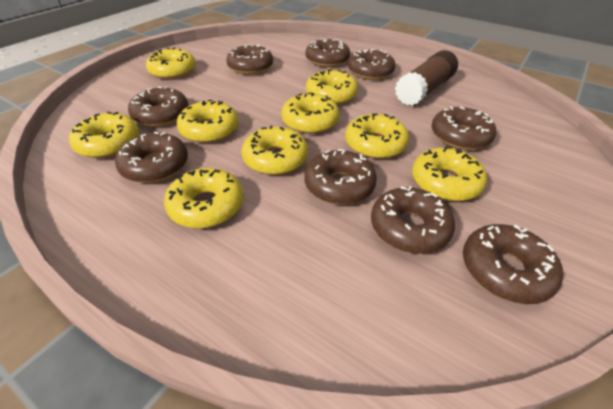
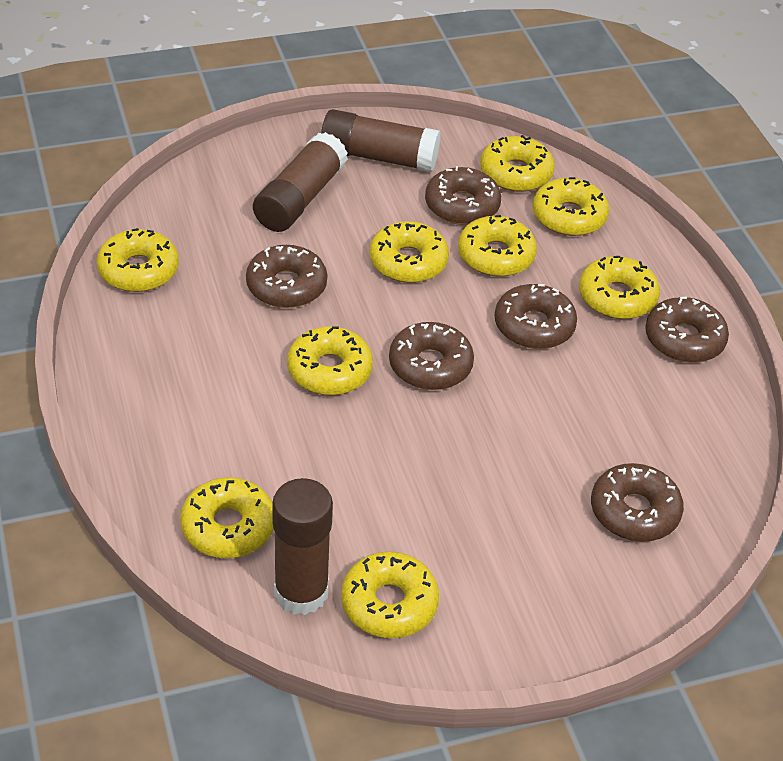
brown donut: 9 -> 6
brown glue stick: 1 -> 3

